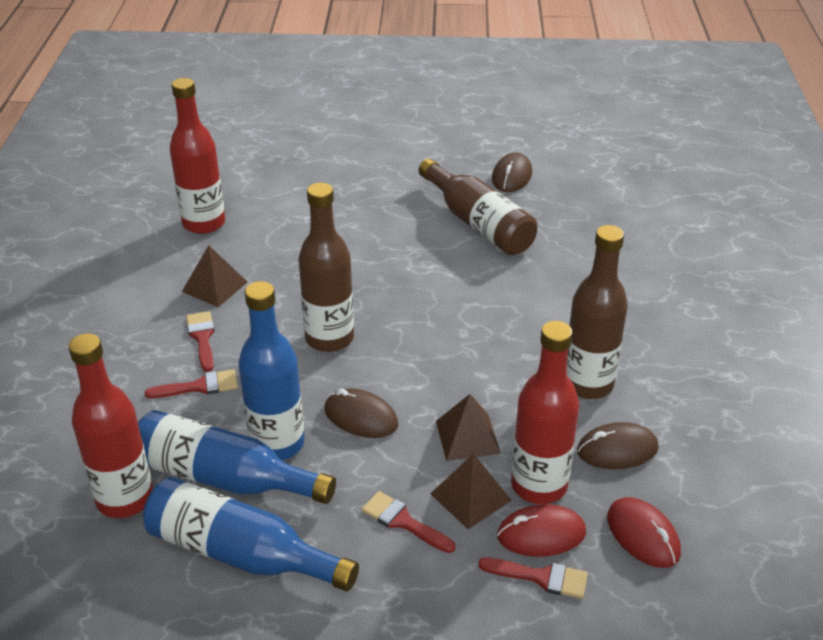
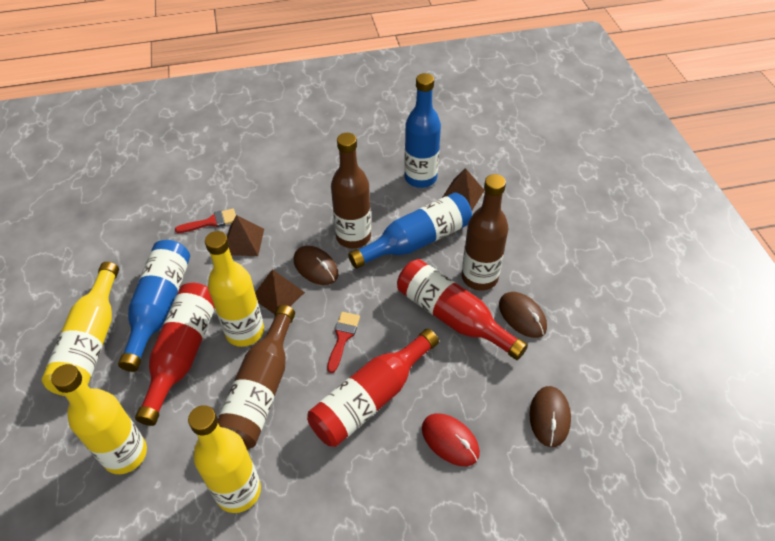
red brush: 4 -> 2
red mouse: 2 -> 1
yellow bottle: 0 -> 4

